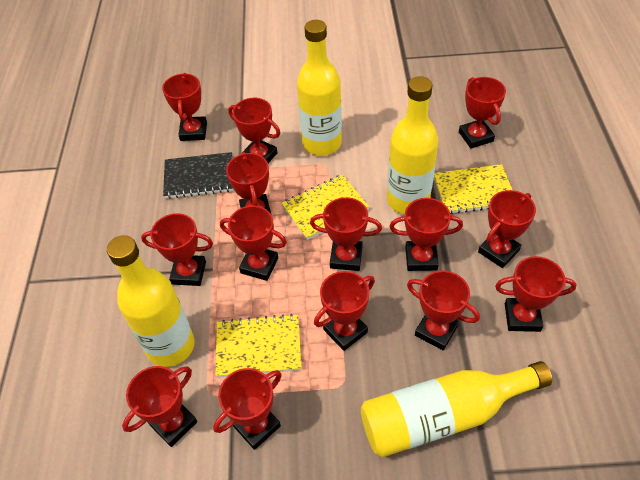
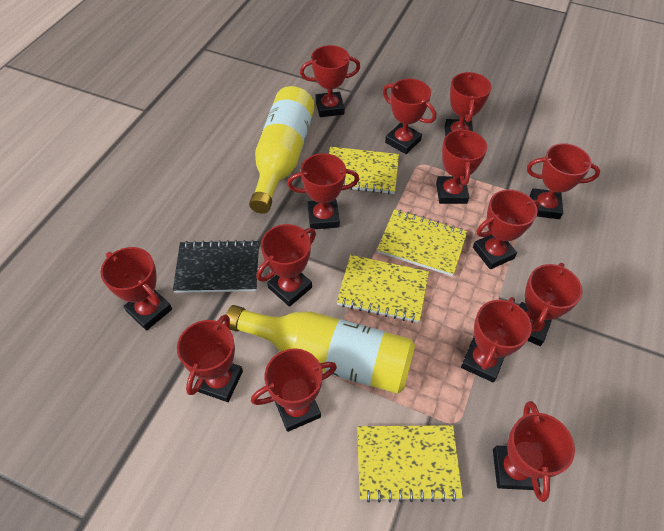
yellow bottle: 4 -> 2
yellow notebook: 3 -> 4

